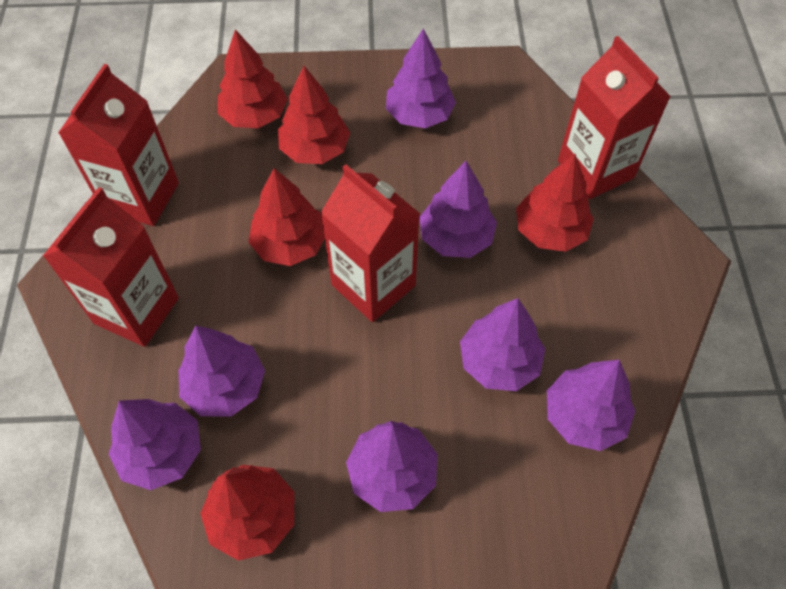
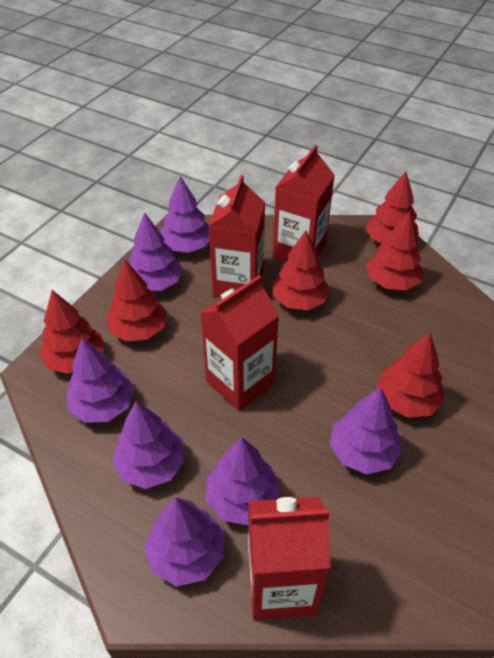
red tree: 5 -> 6

